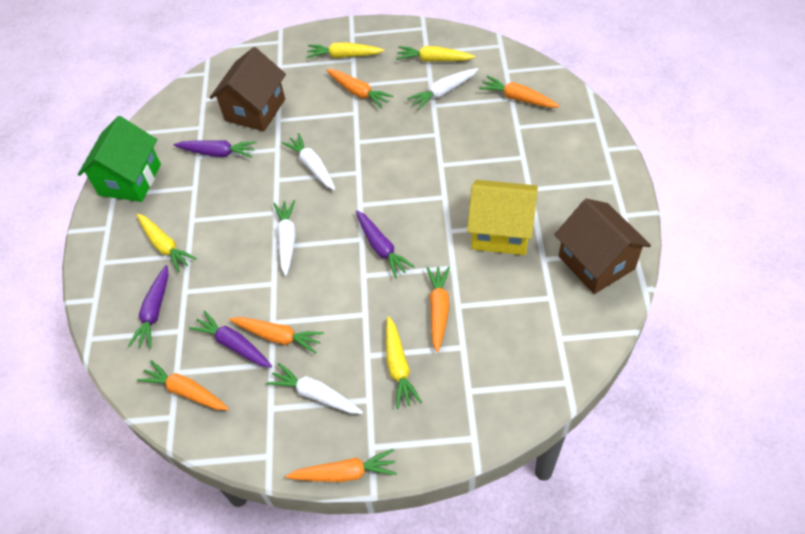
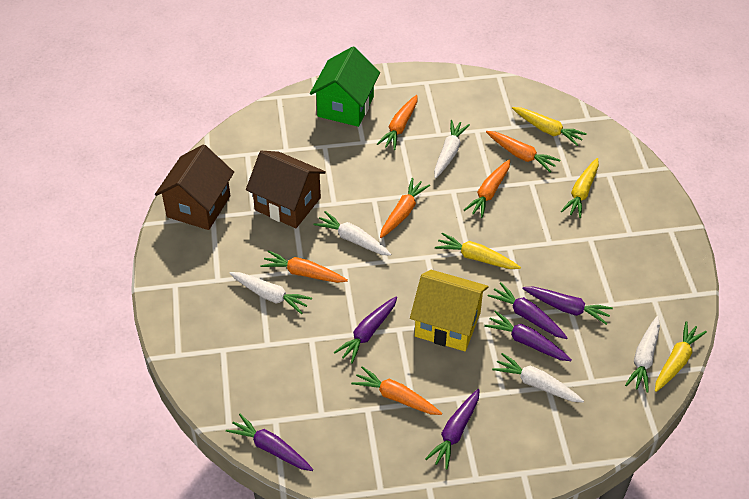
purple carrot: 4 -> 6
white carrot: 4 -> 5

